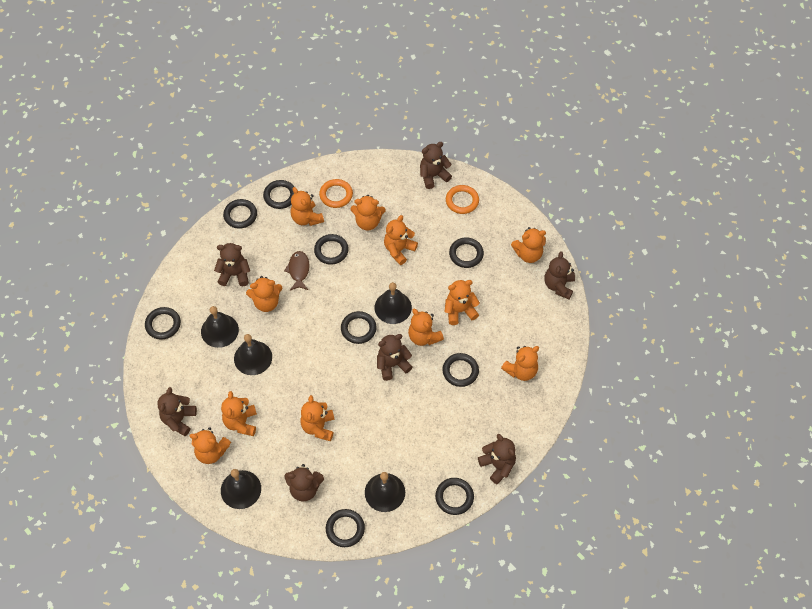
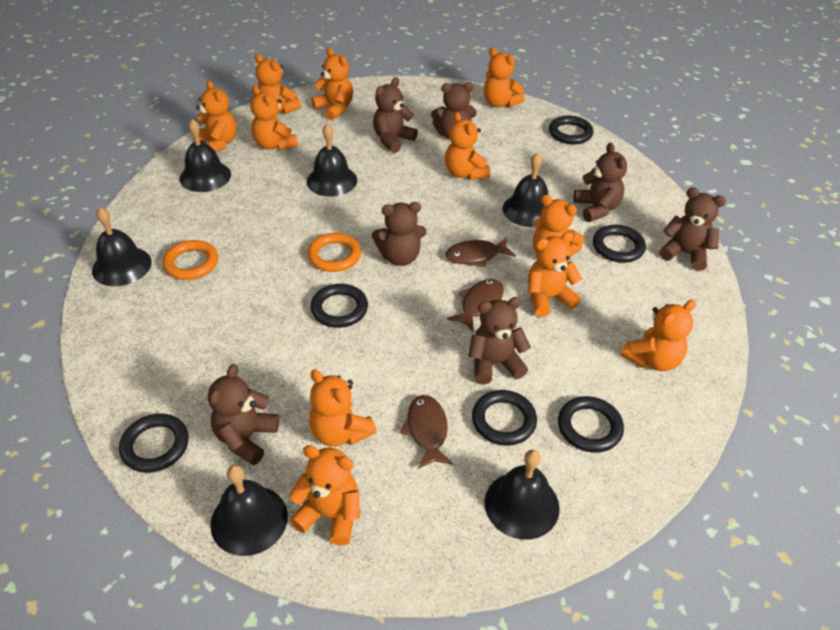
black bell: 5 -> 6
black ring: 9 -> 6
brown fish: 1 -> 3

